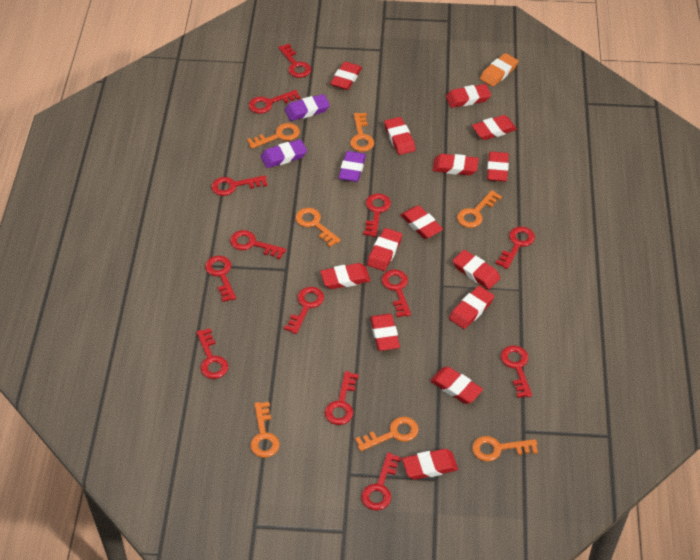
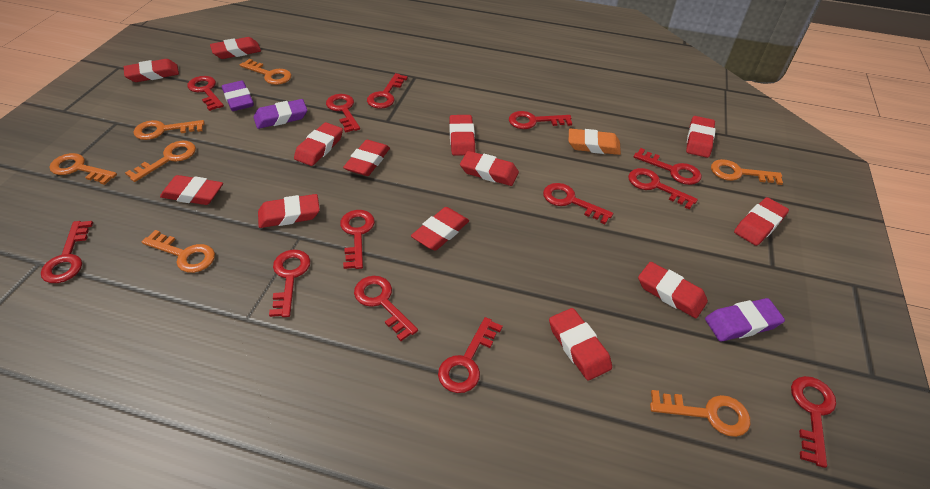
red eraser: 14 -> 13

